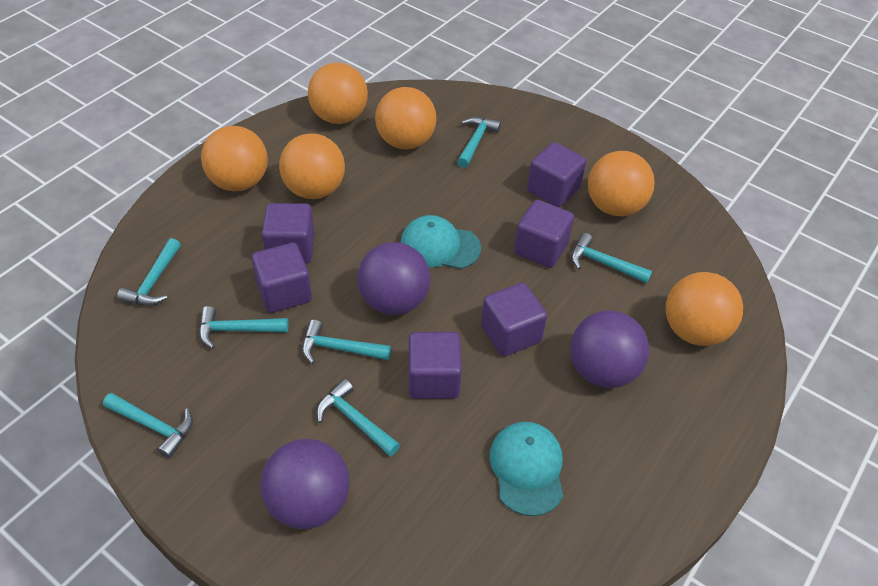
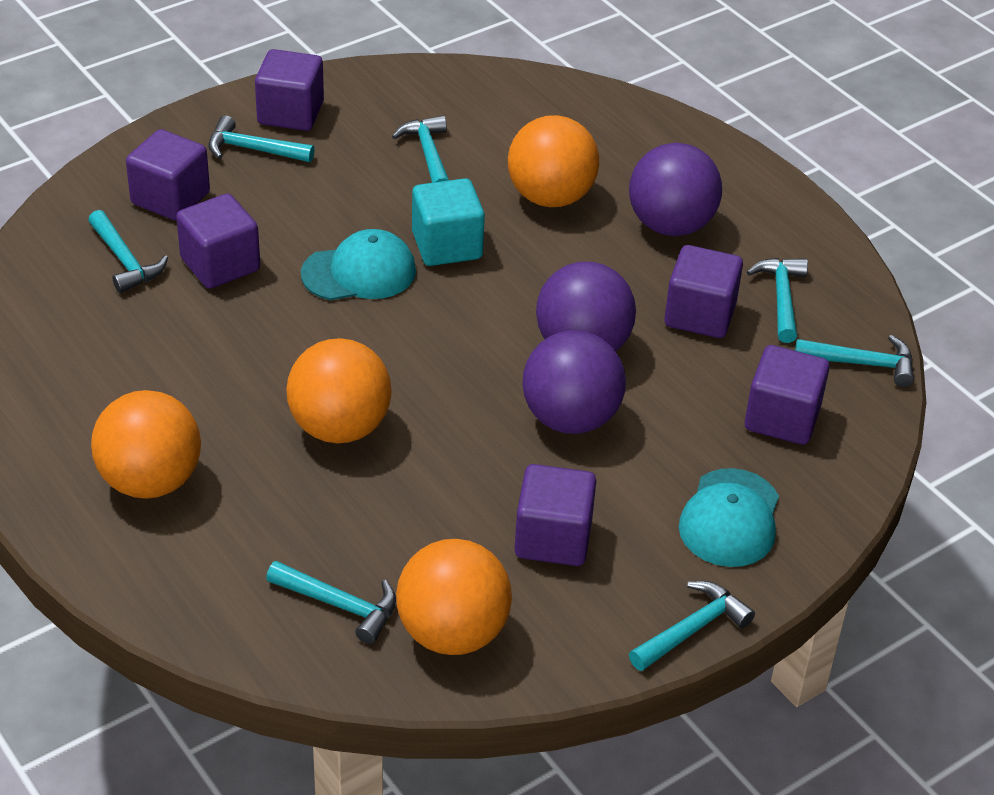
orange ball: 6 -> 4
turquoise cube: 0 -> 1

